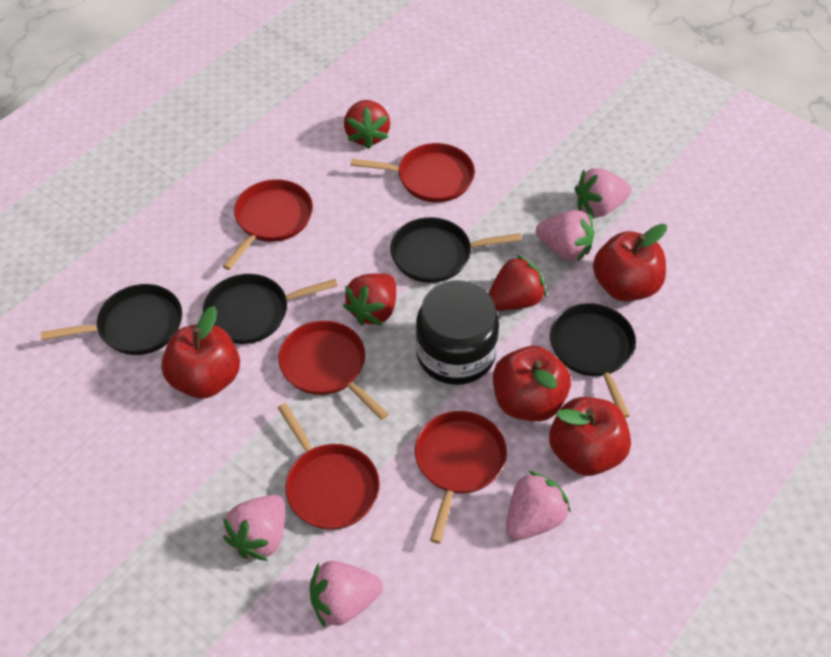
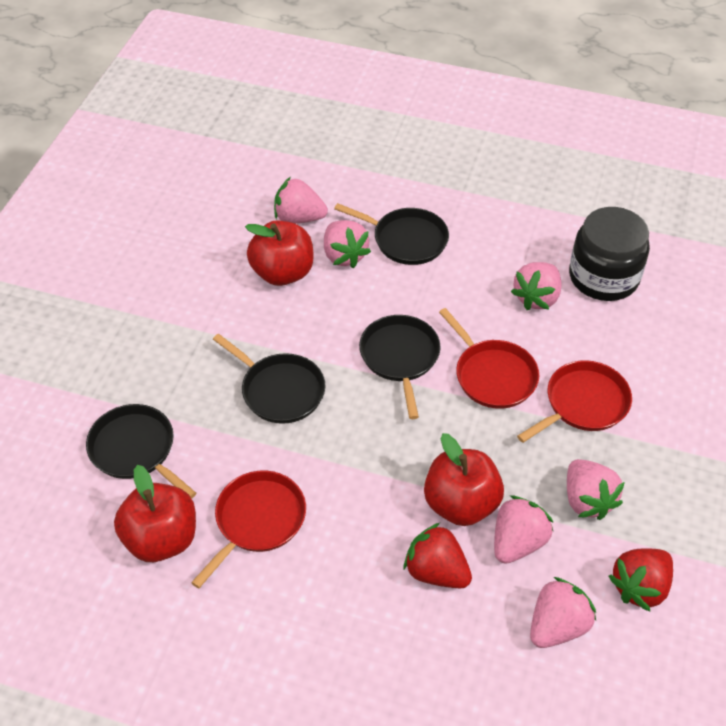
pink strawberry: 5 -> 6
red apple: 4 -> 3
red pan: 5 -> 3
red strawberry: 3 -> 2

